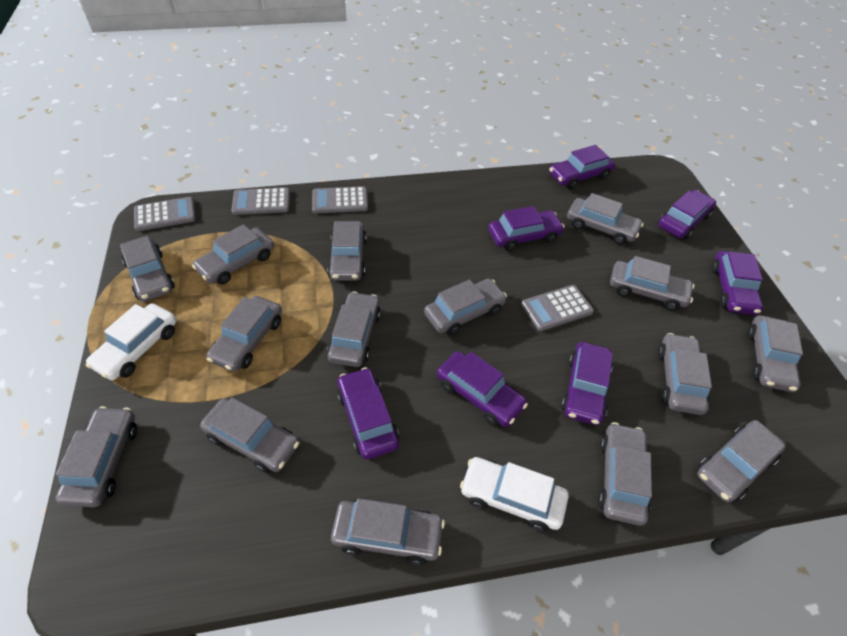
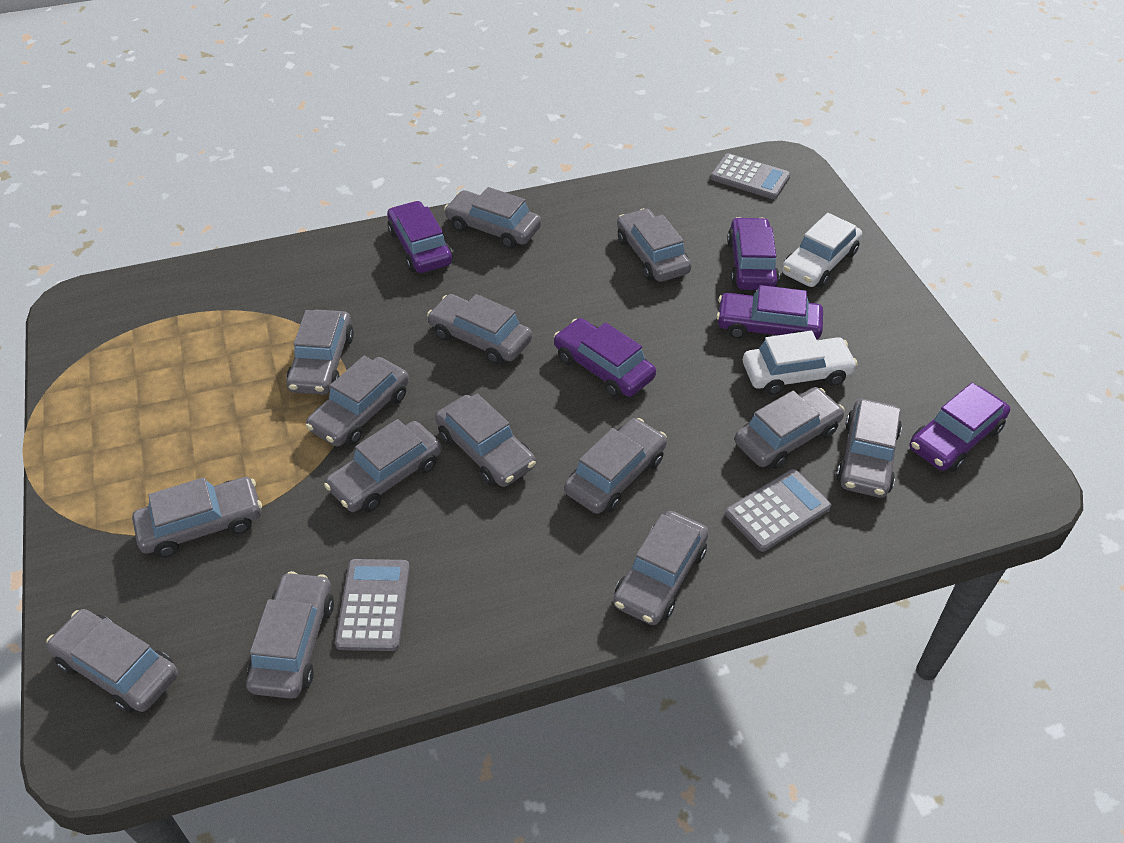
grey calculator: 4 -> 3
grey car: 15 -> 14
purple car: 7 -> 5

